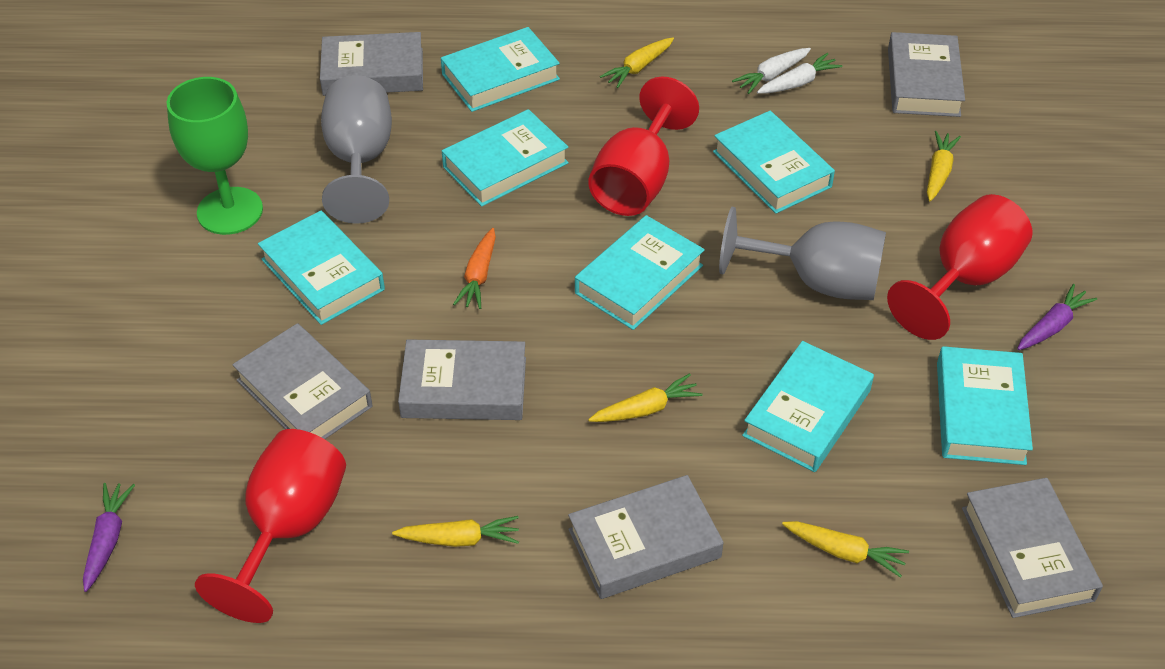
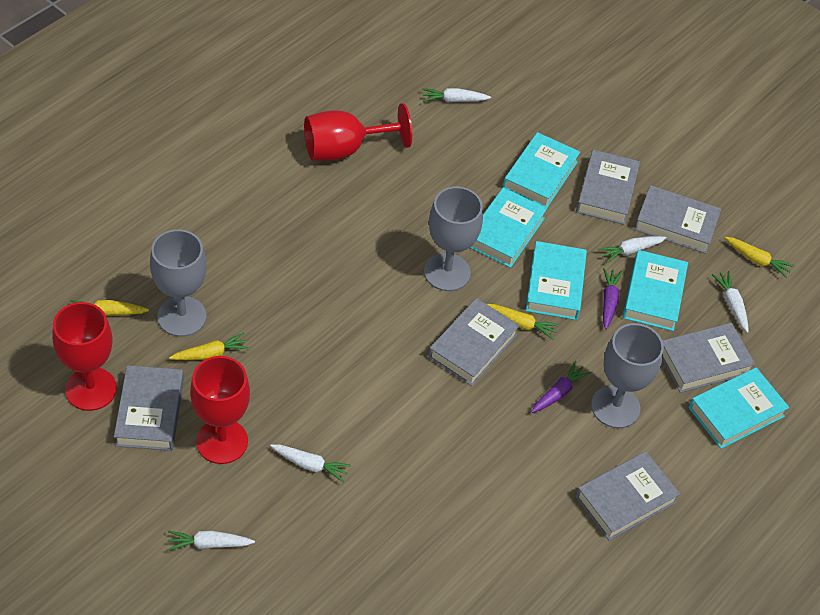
green goblet: 1 -> 0
grey goblet: 2 -> 3
orange carrot: 1 -> 0
turquoise book: 7 -> 5
white carrot: 2 -> 5
yellow carrot: 5 -> 4

